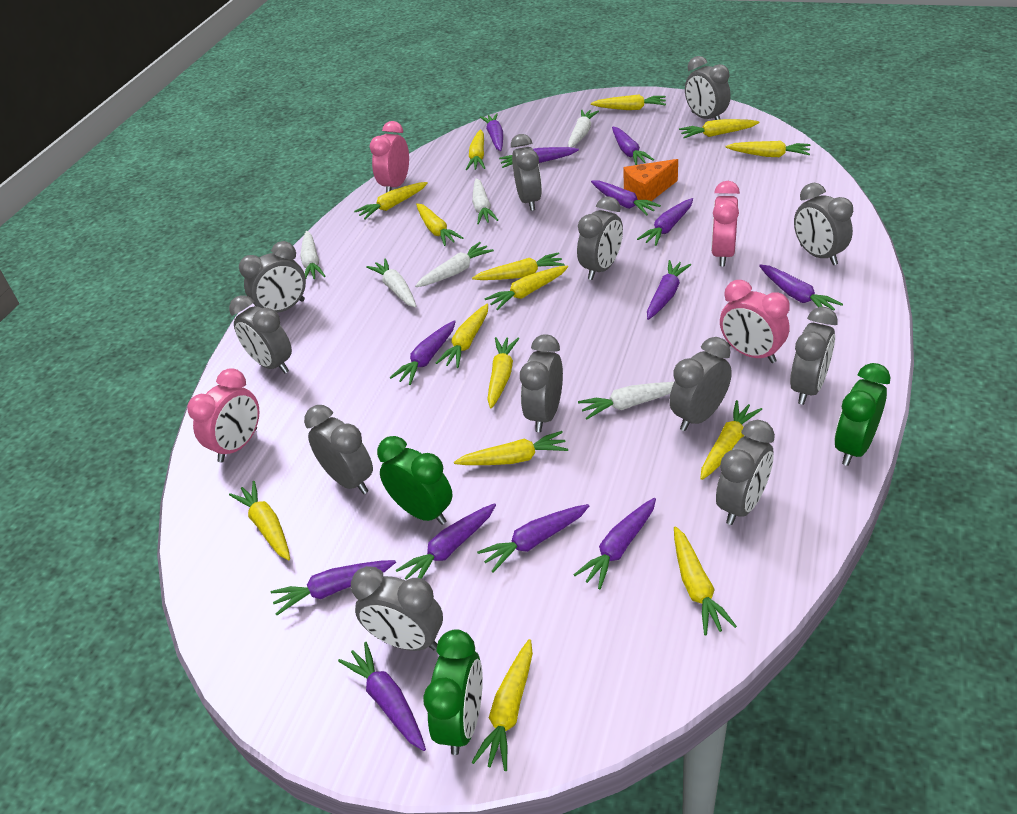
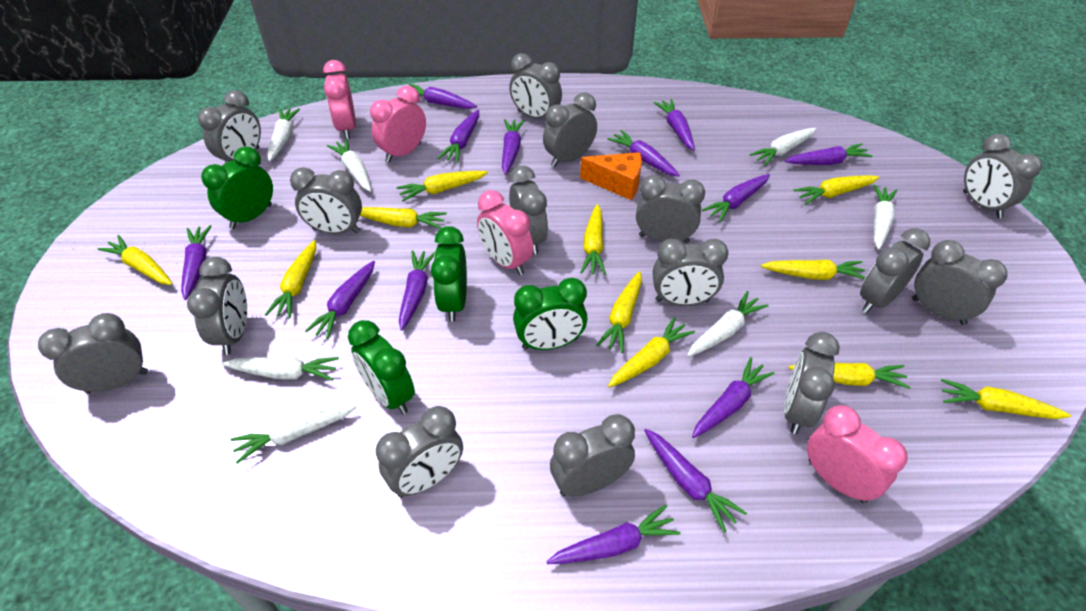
green clock: 3 -> 4
grey clock: 12 -> 15
white carrot: 6 -> 7
yellow carrot: 15 -> 11

